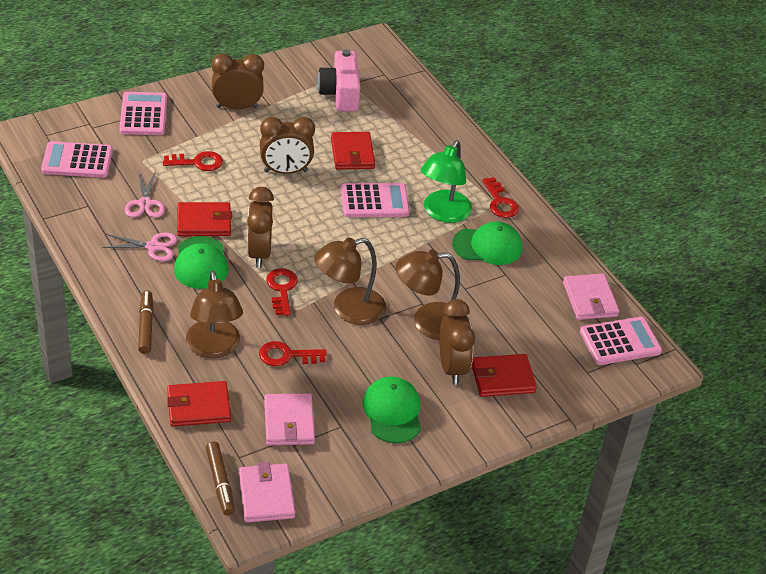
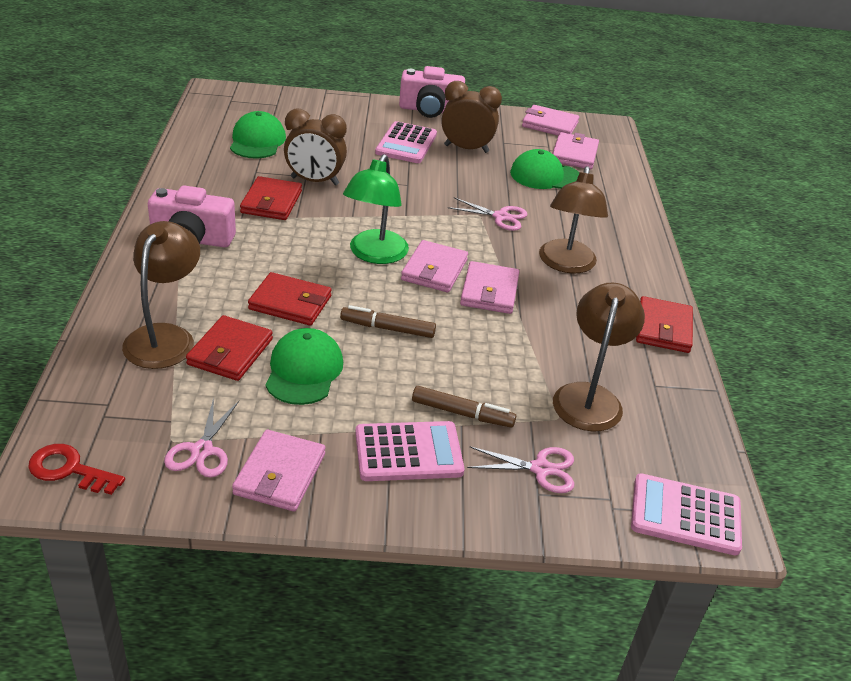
brown clock: 4 -> 2
pink calculator: 4 -> 3
pink camera: 1 -> 2
pink scissors: 2 -> 3
pink wallet: 3 -> 5
red key: 4 -> 1

